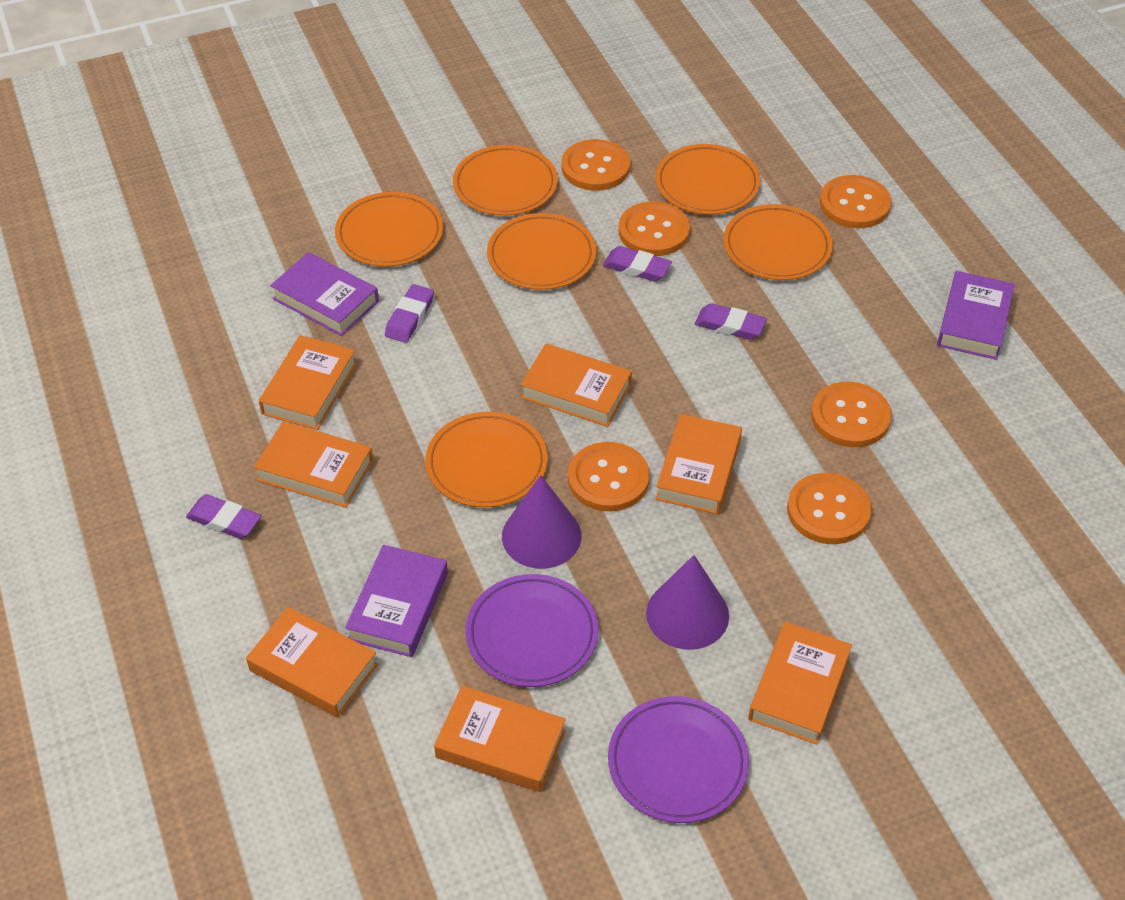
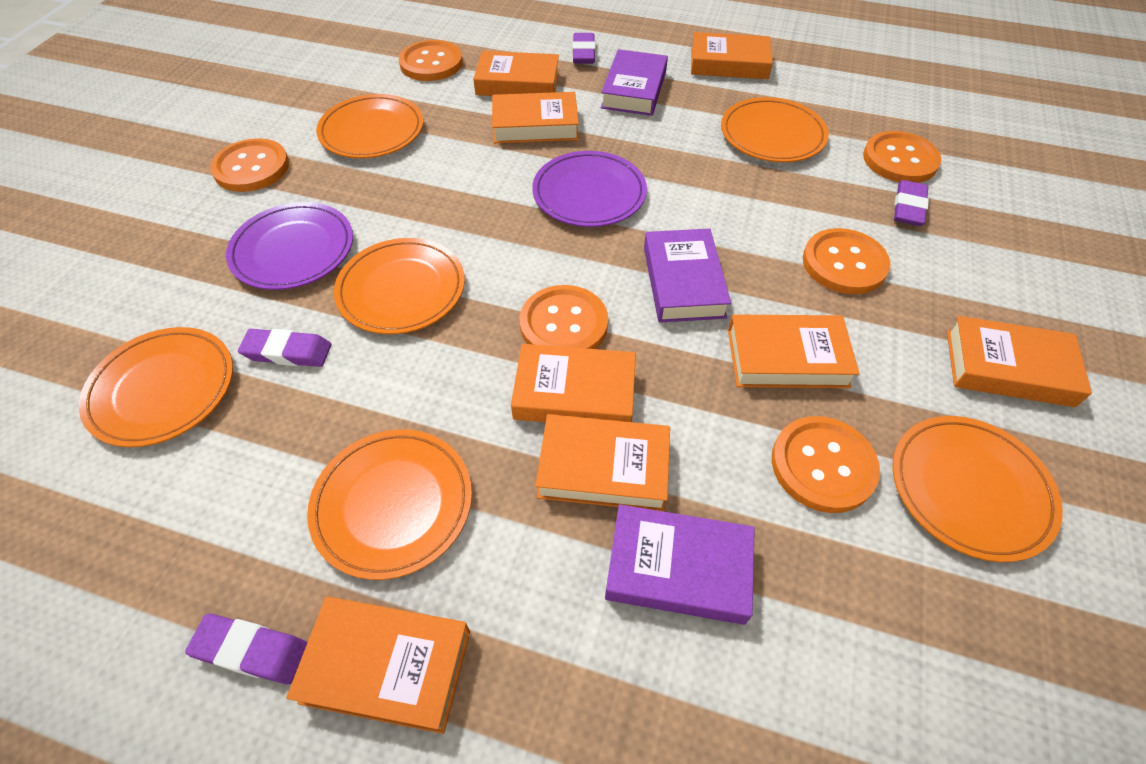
orange book: 7 -> 8
purple cone: 2 -> 0

